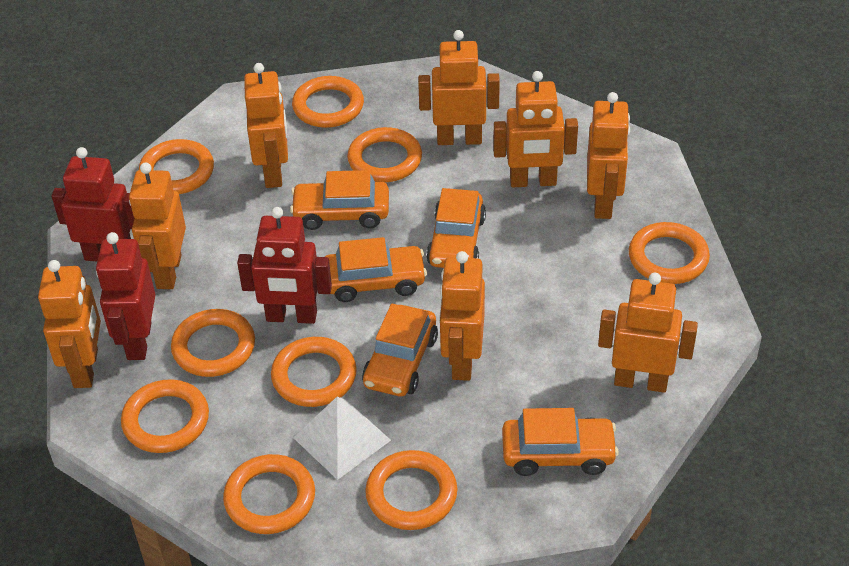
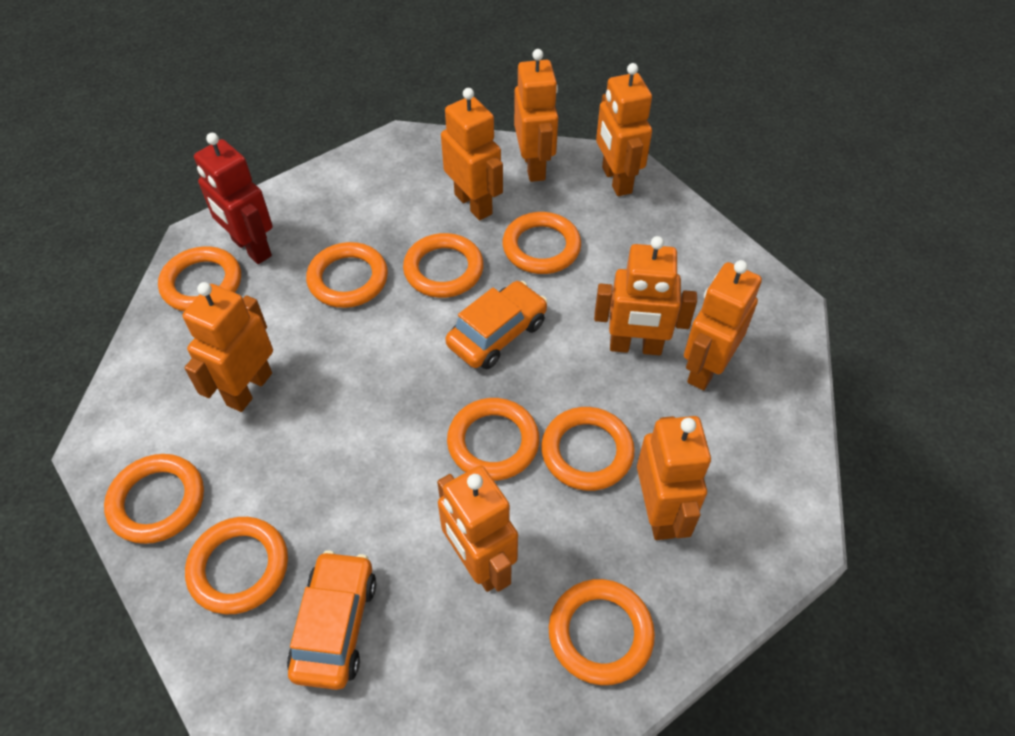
orange car: 5 -> 2
red robot: 3 -> 1
white pyramid: 1 -> 0

